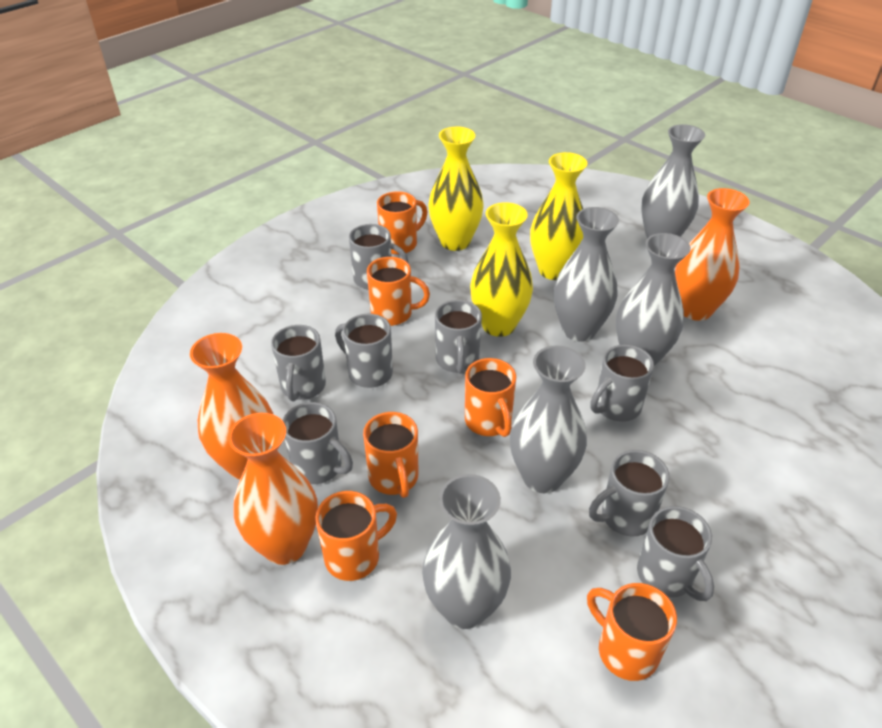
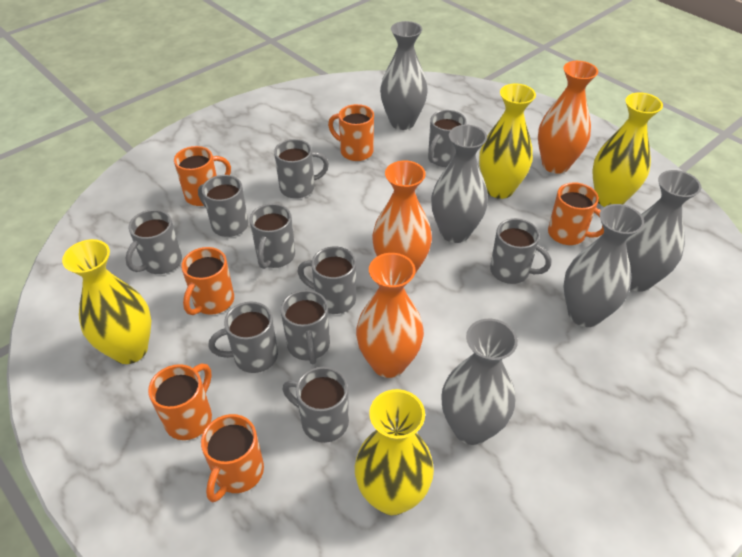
grey mug: 8 -> 10
yellow vase: 3 -> 4

